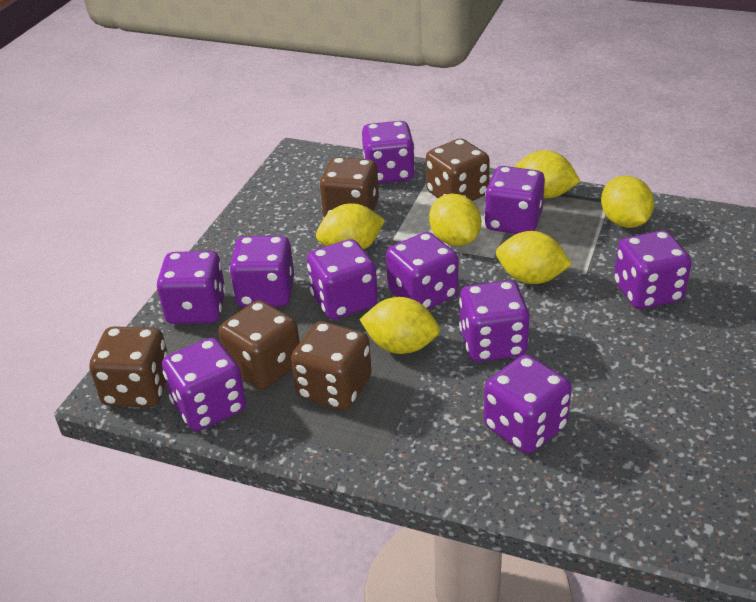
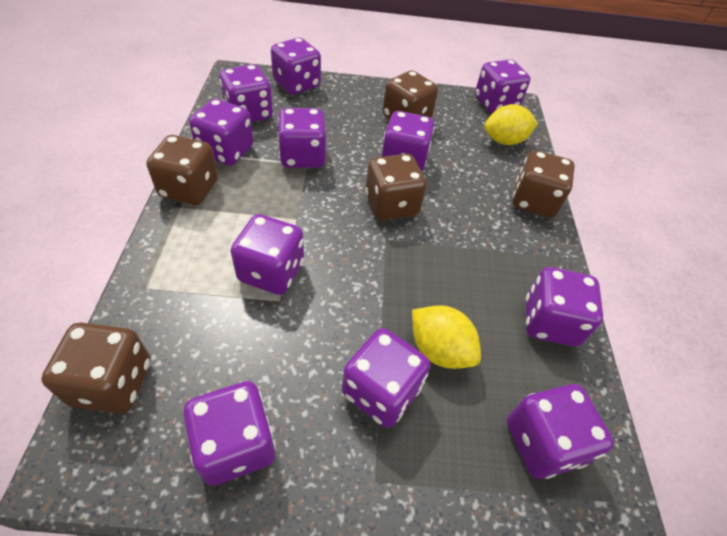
purple dice: 10 -> 11
yellow lemon: 6 -> 2

